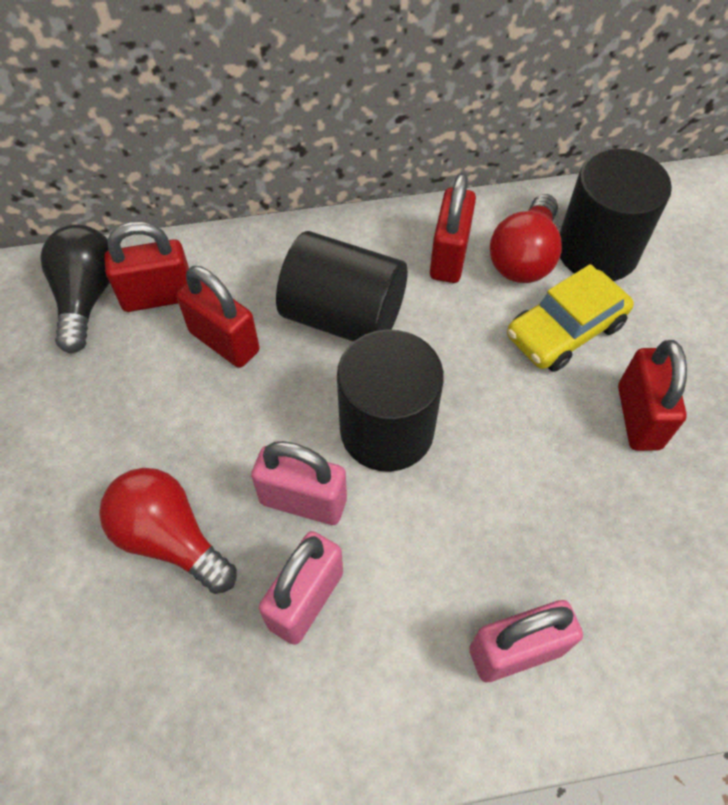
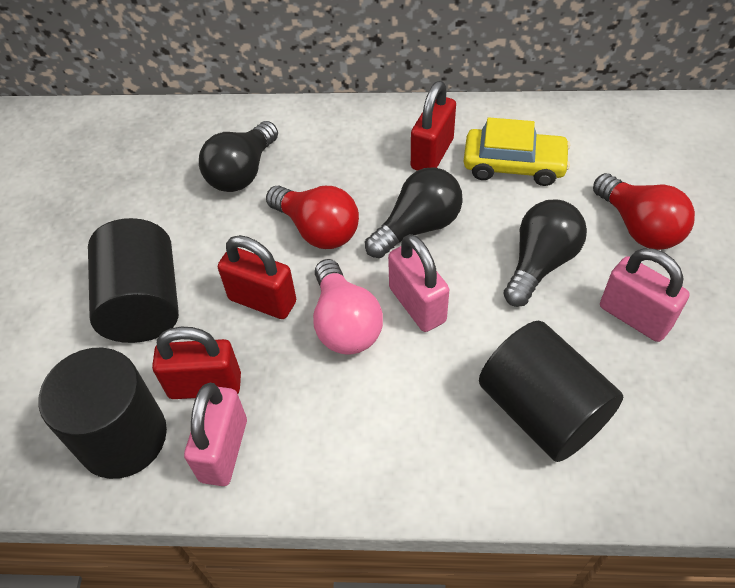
black light bulb: 1 -> 3
pink light bulb: 0 -> 1
red padlock: 4 -> 3

